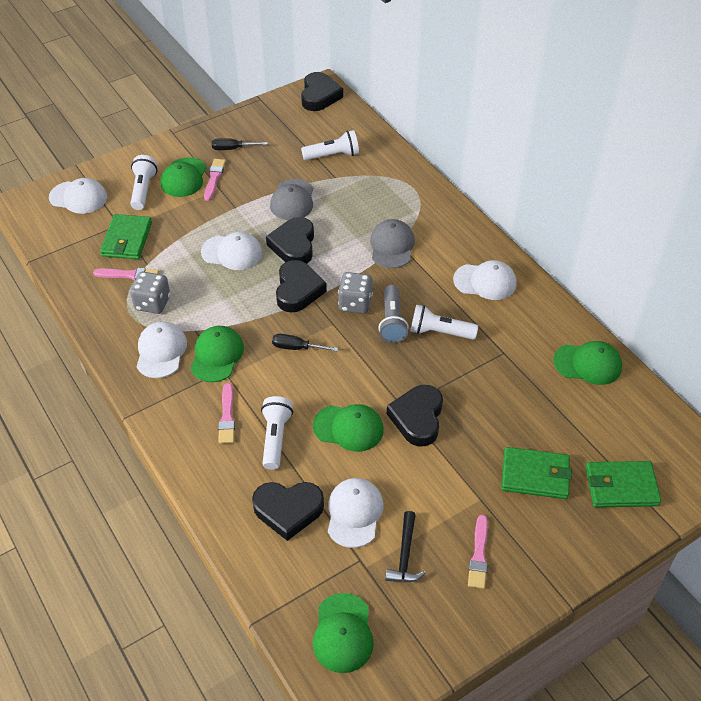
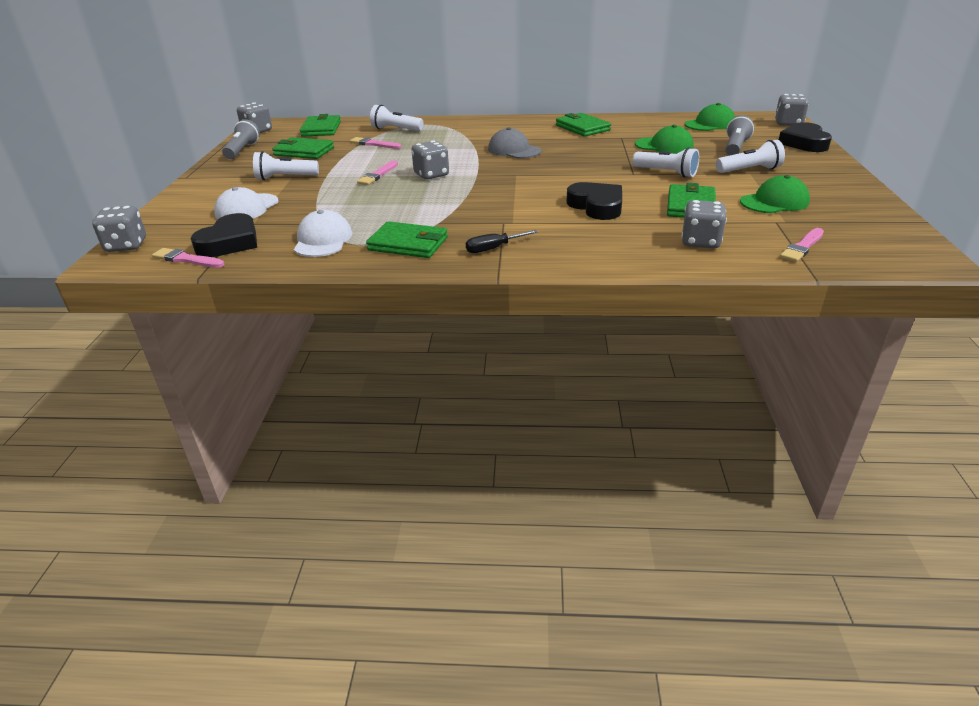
black hammer: 1 -> 0
black heart: 5 -> 3
black screwdriver: 2 -> 1
green cap: 5 -> 3
green wallet: 3 -> 5
grey cap: 2 -> 1
grey dice: 2 -> 5
grey flashlight: 1 -> 2
white cap: 5 -> 2

